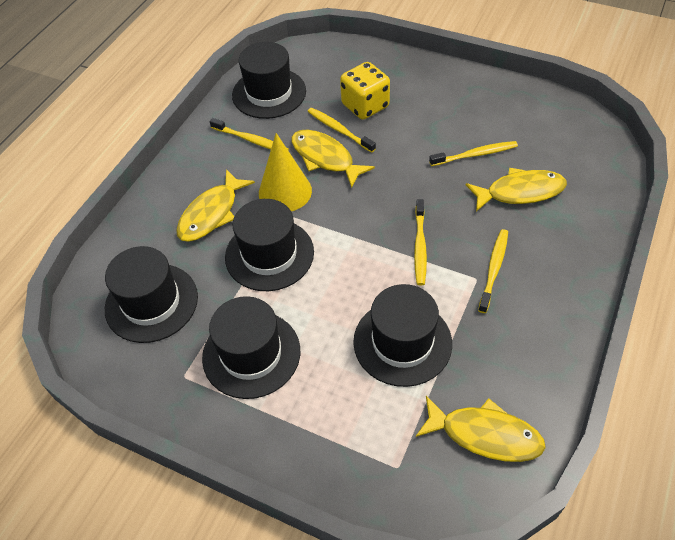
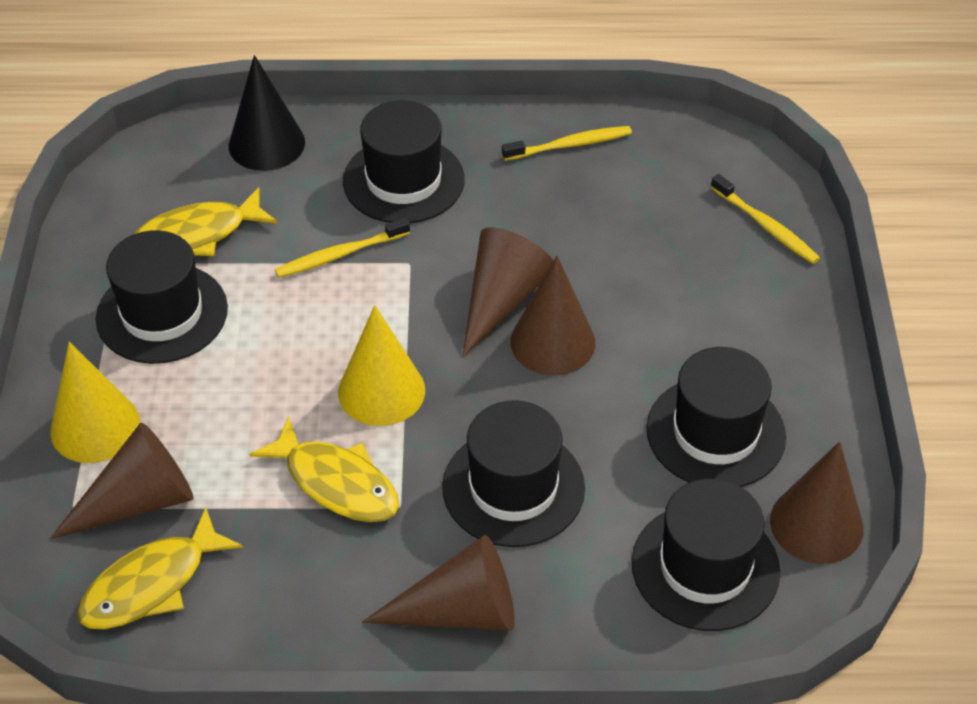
black cone: 0 -> 1
brown cone: 0 -> 5
yellow cone: 1 -> 2
yellow dice: 1 -> 0
yellow fish: 4 -> 3
yellow toothbrush: 5 -> 3

